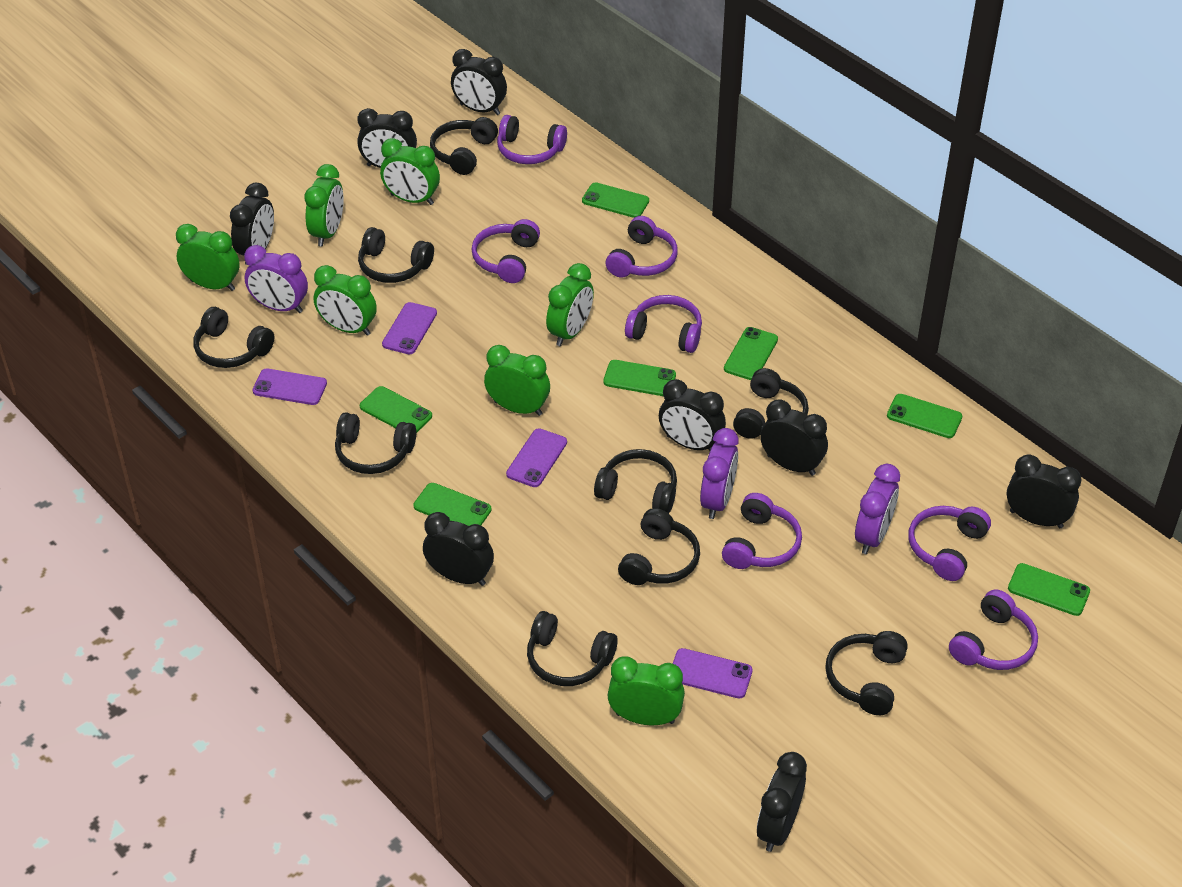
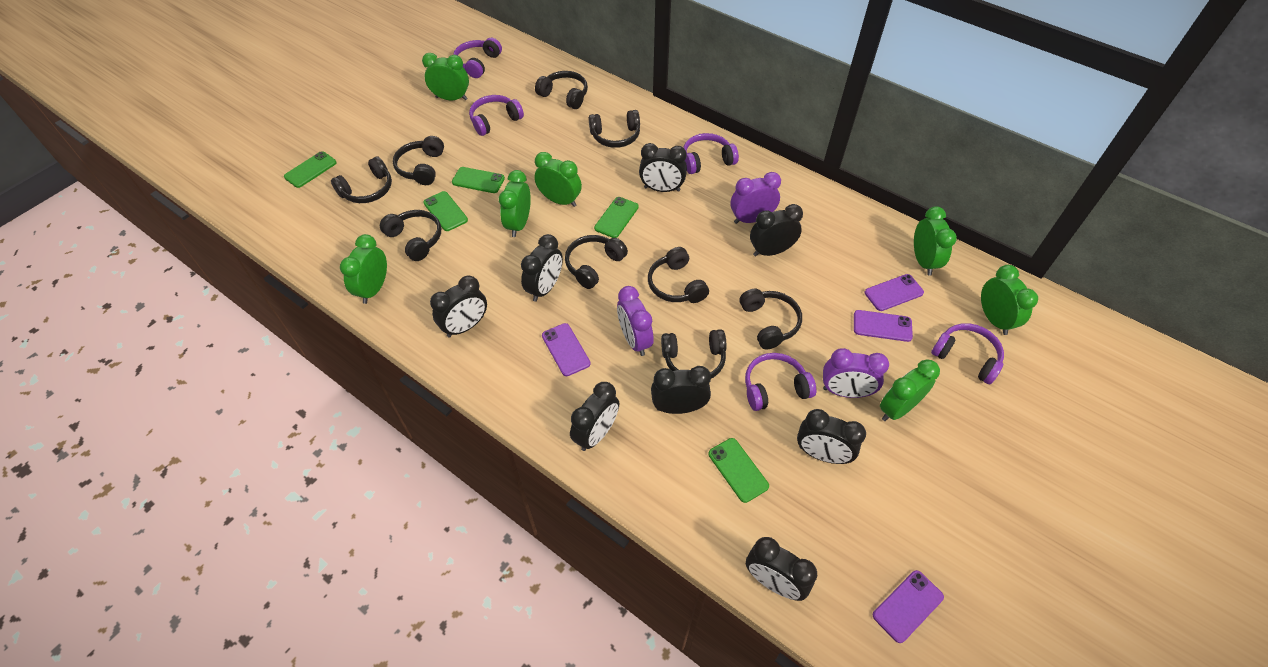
green phone: 7 -> 5
purple headphones: 7 -> 5

